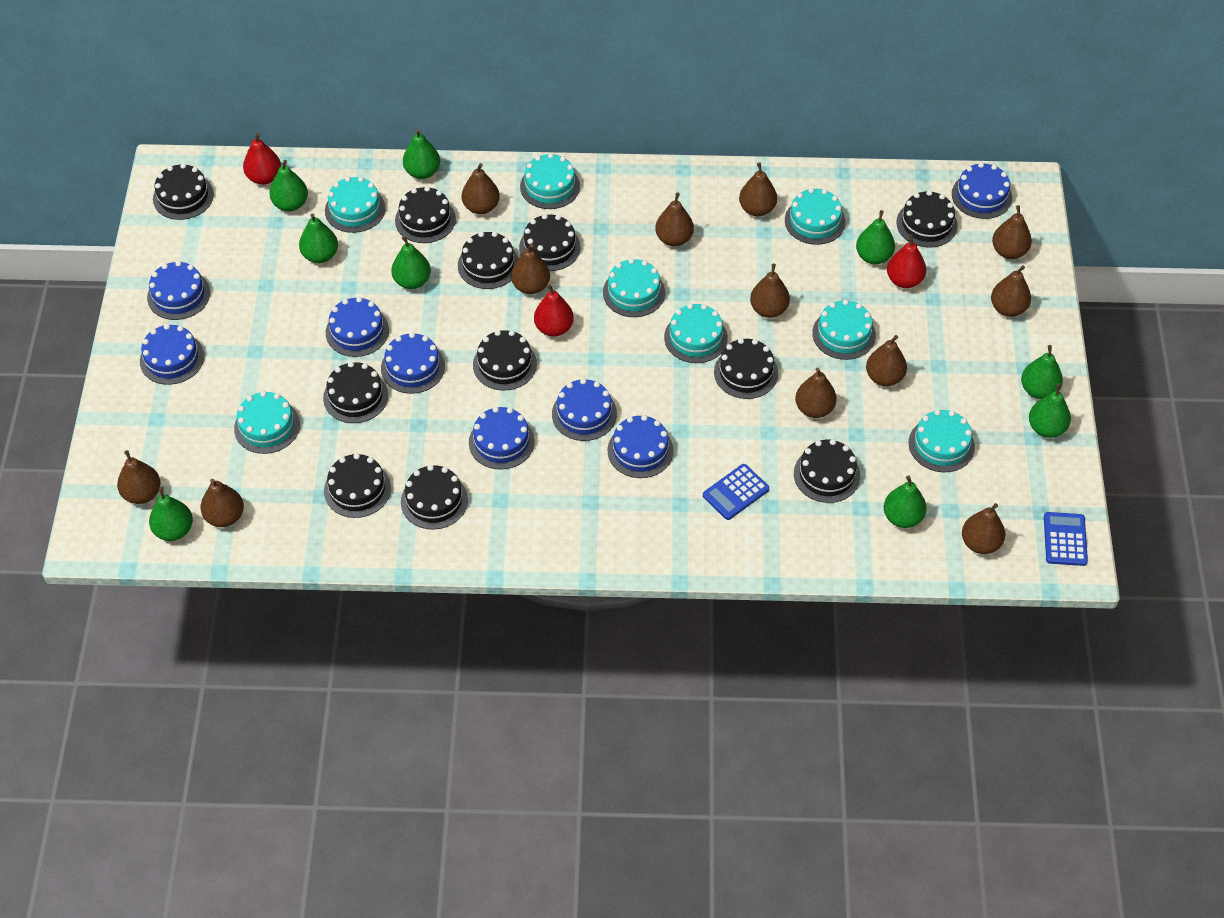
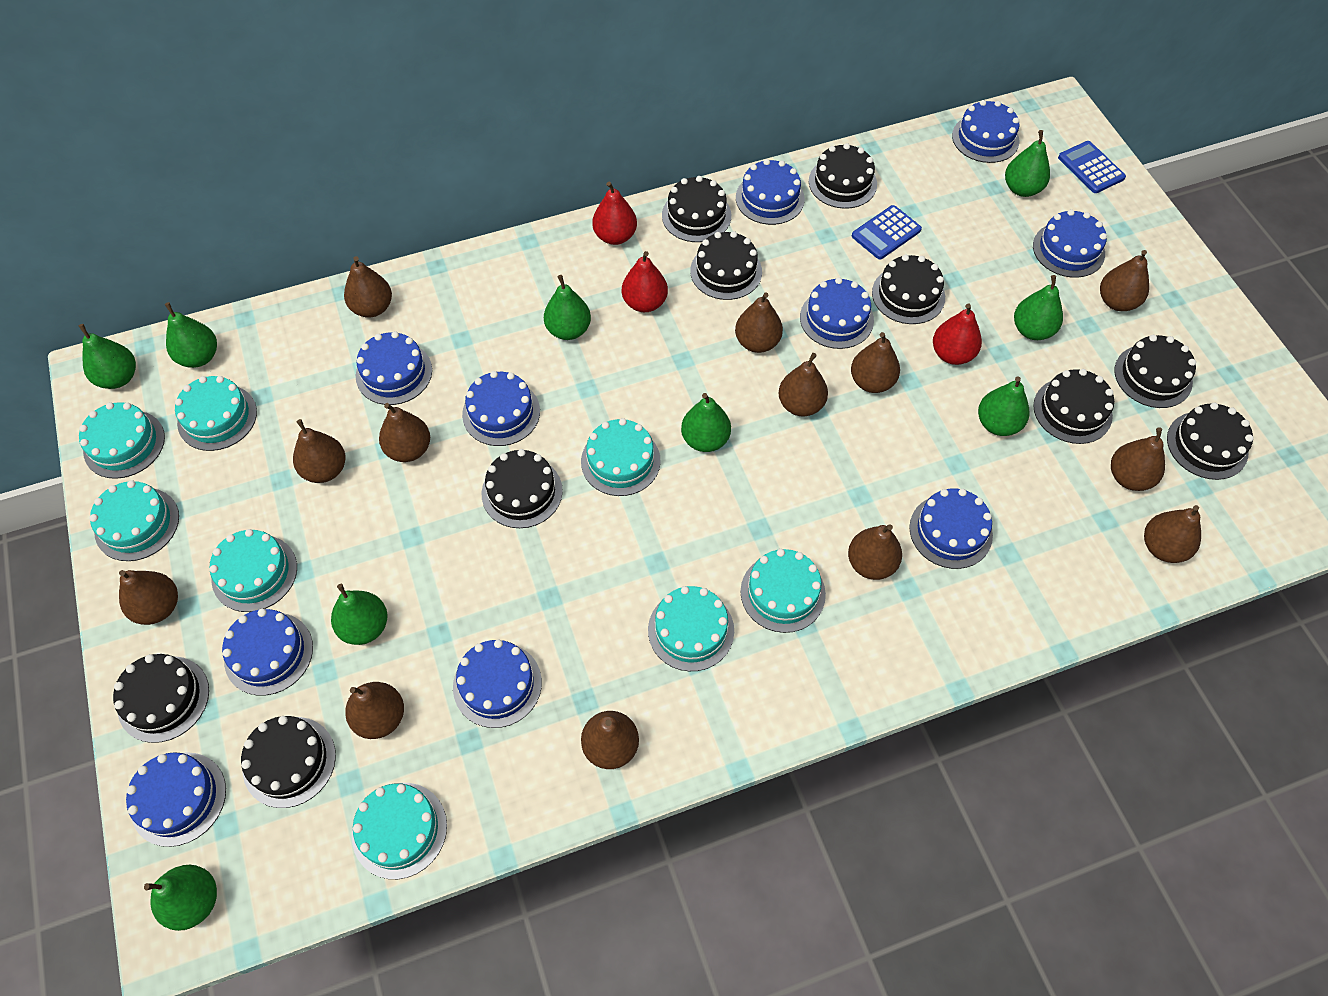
black cake: 11 -> 10
blue cake: 8 -> 10
brown pear: 12 -> 13

